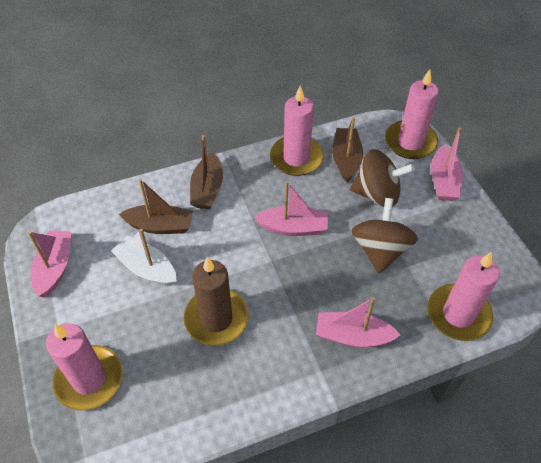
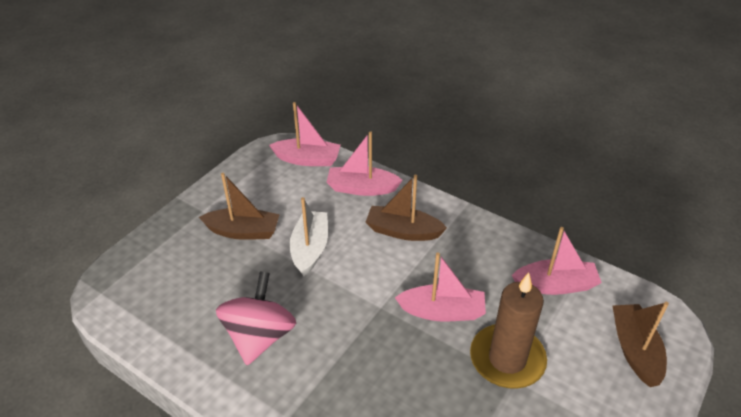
brown spinning top: 2 -> 0
pink candle: 4 -> 0
pink spinning top: 0 -> 1

